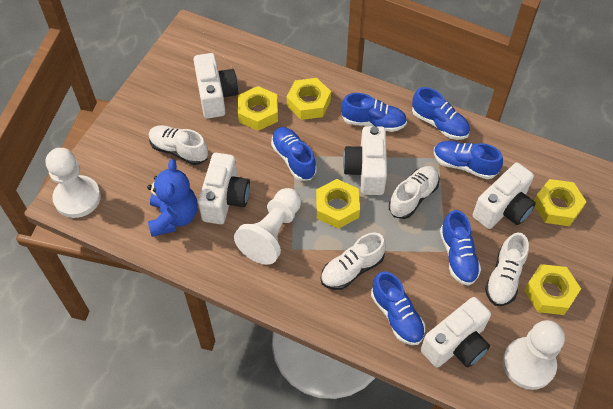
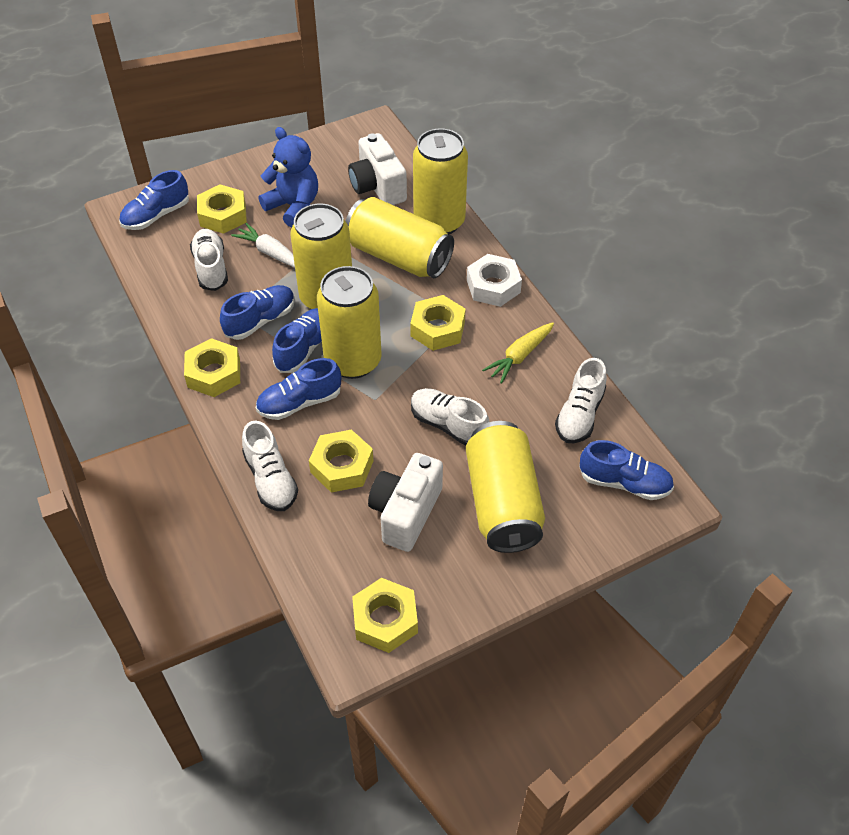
blue shoe: 6 -> 5
white camera: 5 -> 2
white carrot: 0 -> 1
white nut: 0 -> 1
white pawn: 3 -> 0
yellow can: 0 -> 5
yellow carrot: 0 -> 1

